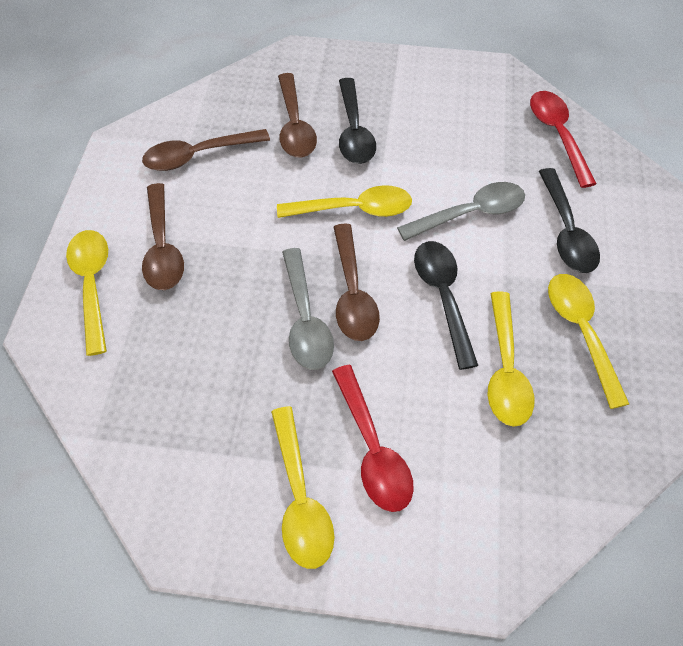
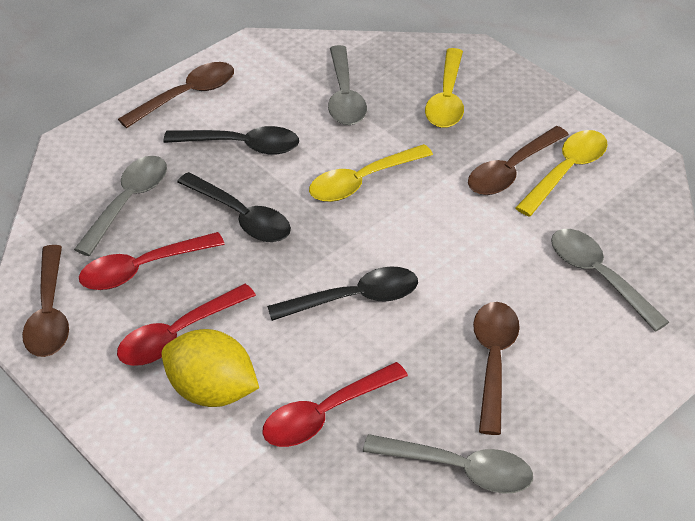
grey spoon: 2 -> 4
red spoon: 2 -> 3
yellow lemon: 0 -> 1
yellow spoon: 5 -> 3

